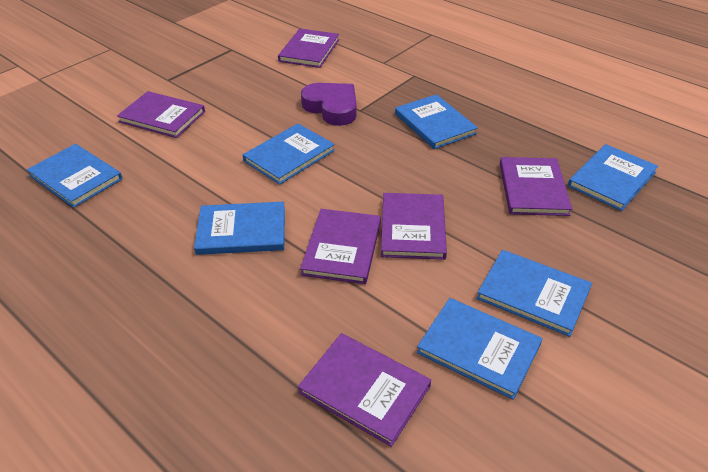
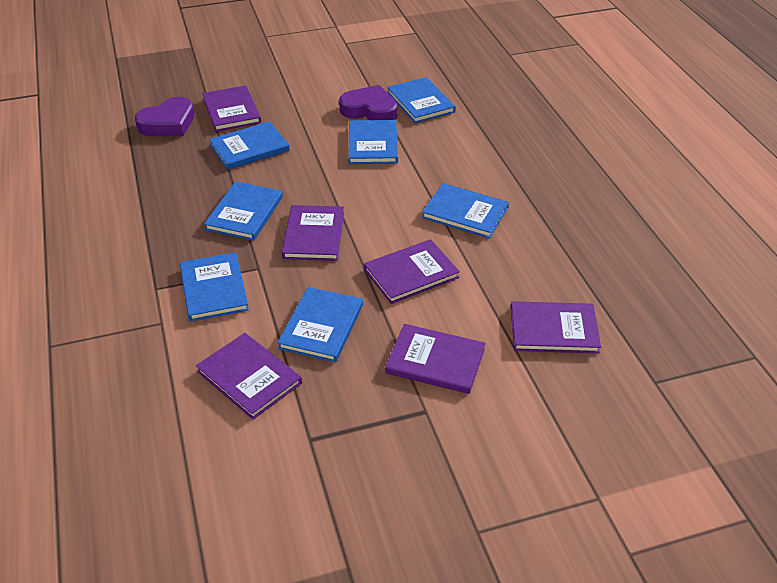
purple heart: 1 -> 2

